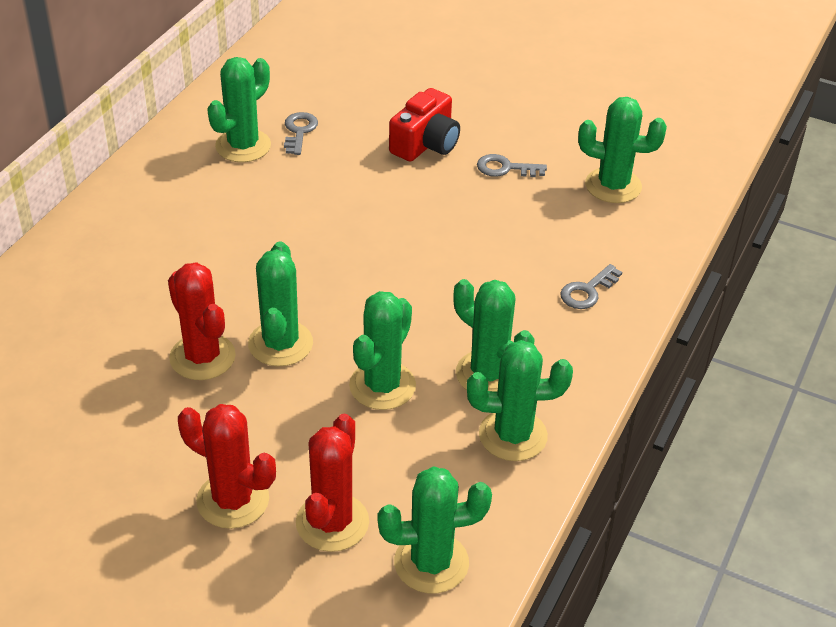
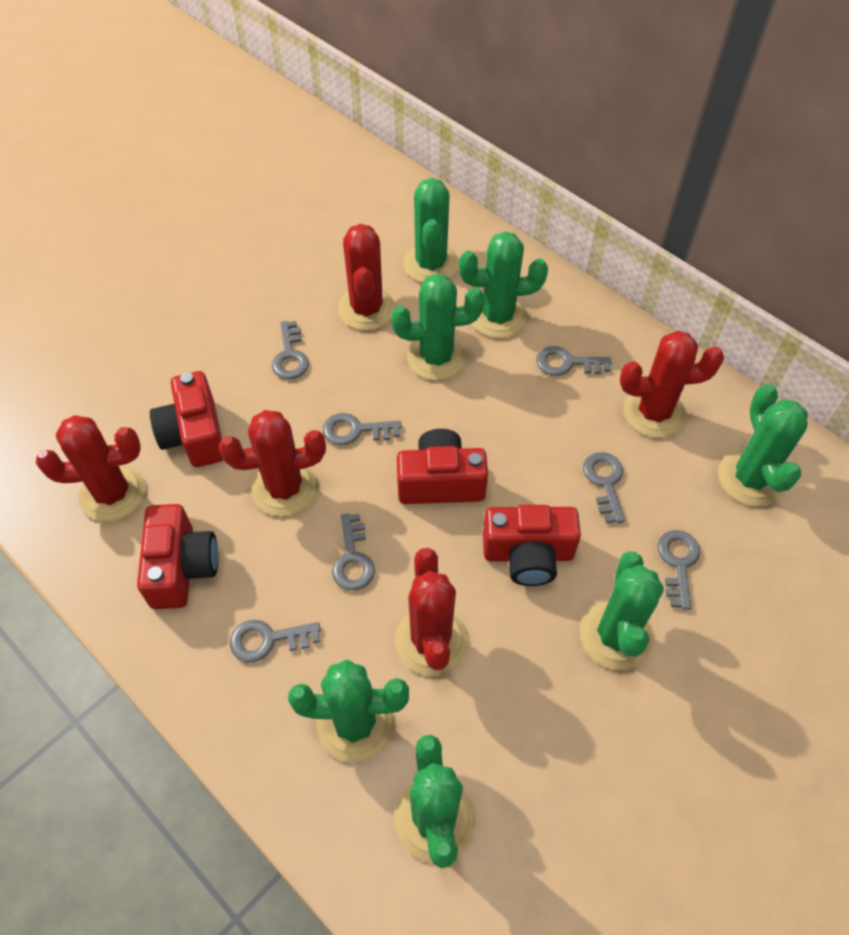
grey key: 3 -> 7
red cactus: 3 -> 5
red camera: 1 -> 4

